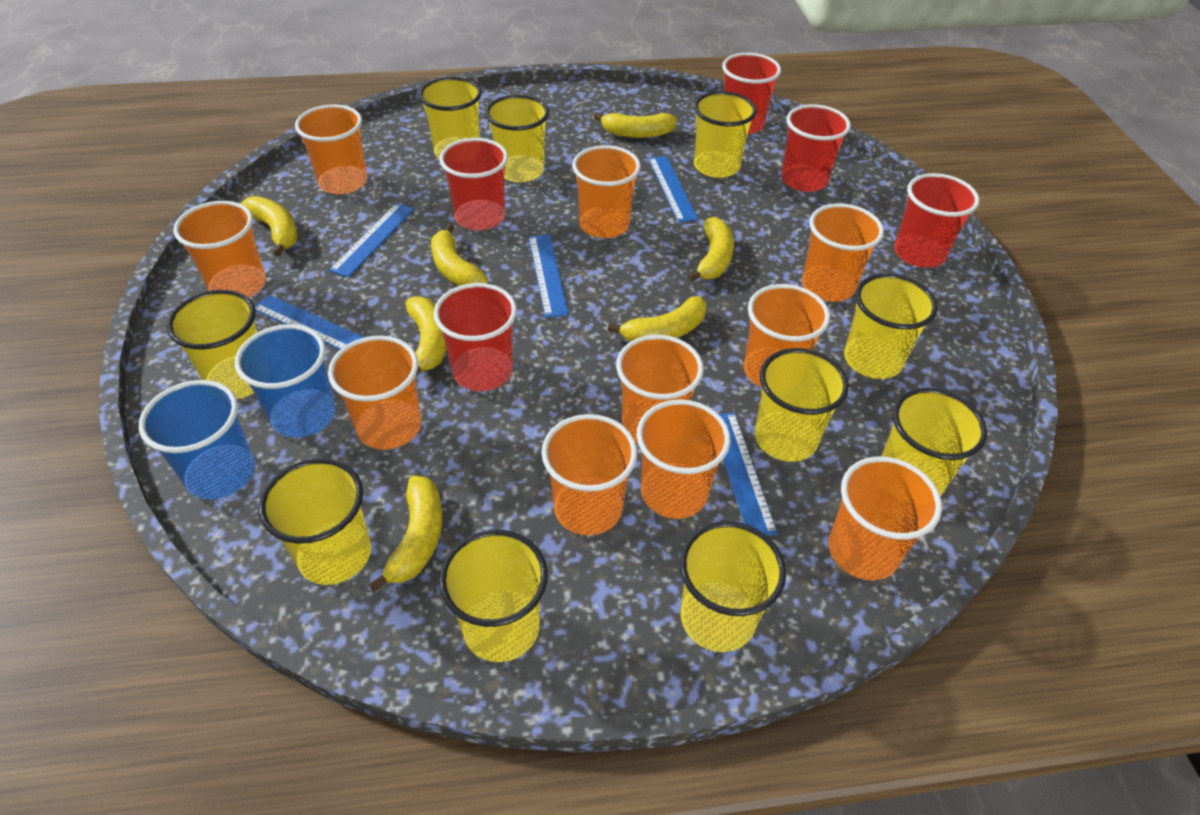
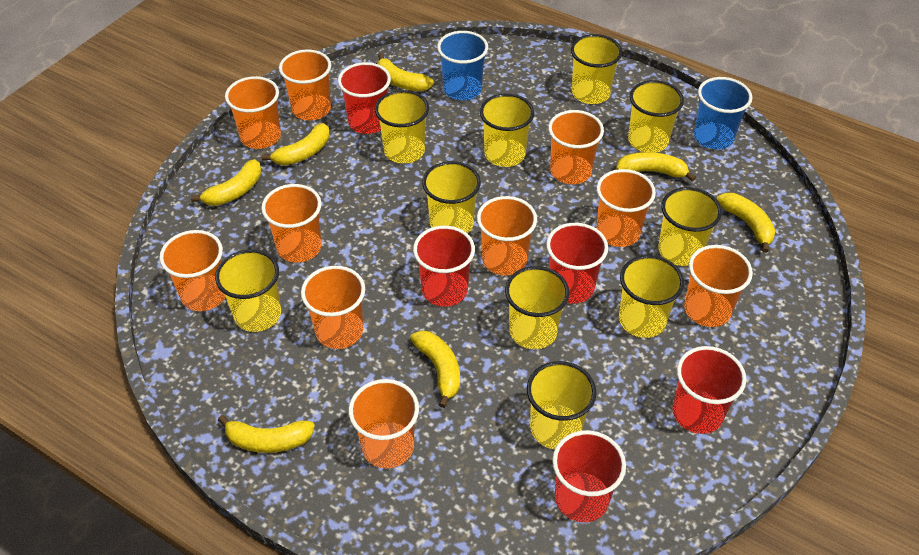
blue ruler: 5 -> 0

